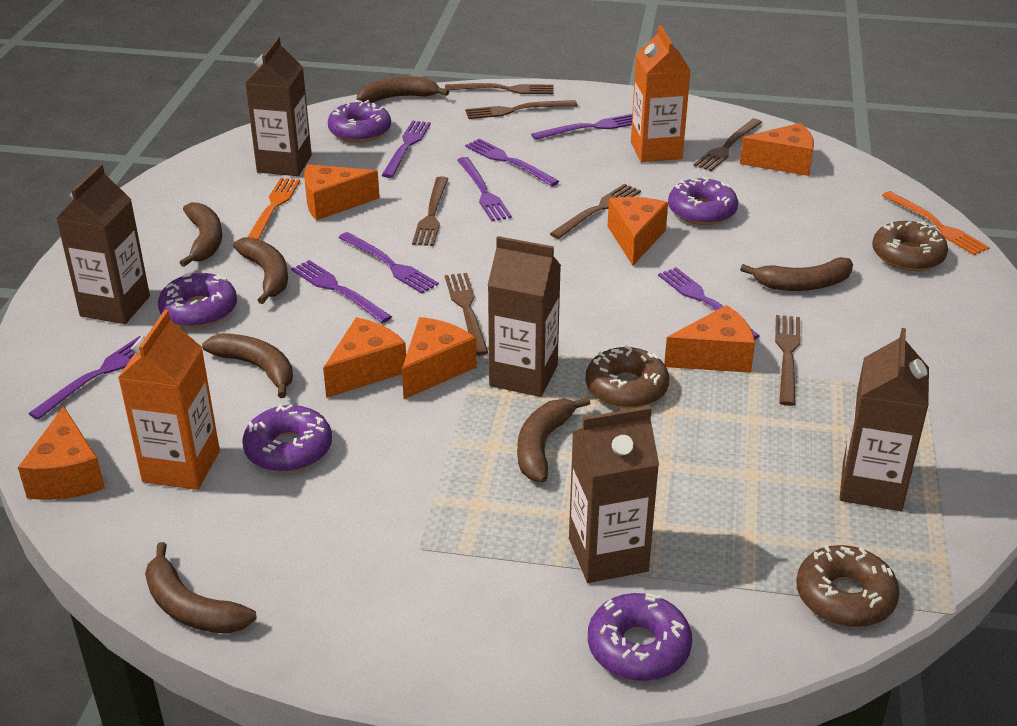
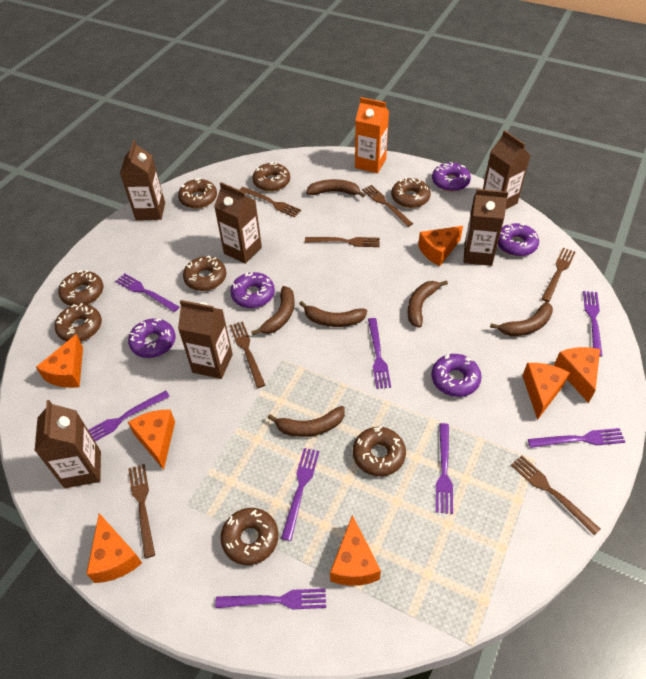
brown banana: 7 -> 6
brown carton: 5 -> 6
brown donut: 3 -> 8
orange carton: 2 -> 1
orange fork: 2 -> 0

